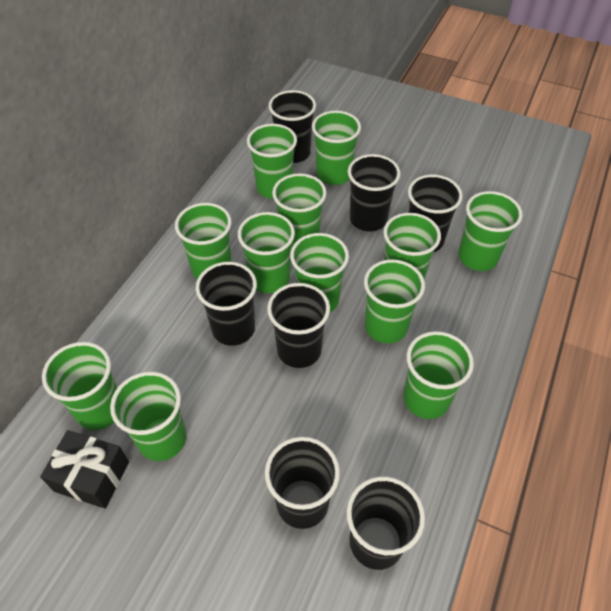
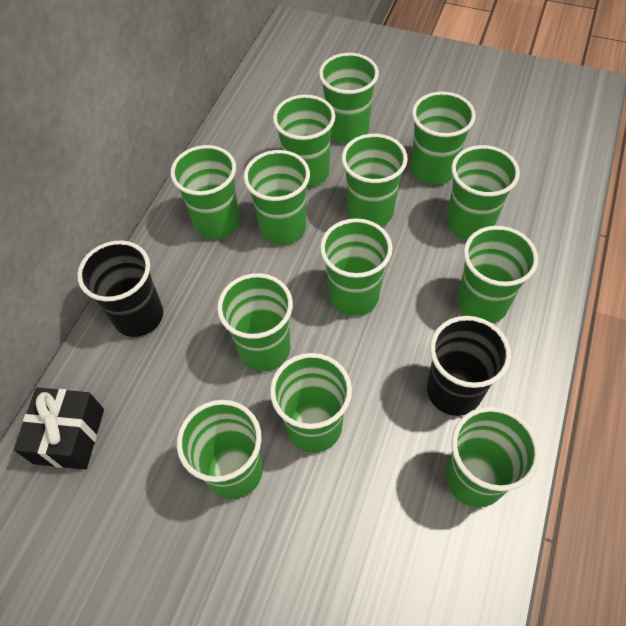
black cup: 7 -> 2
green cup: 12 -> 13

